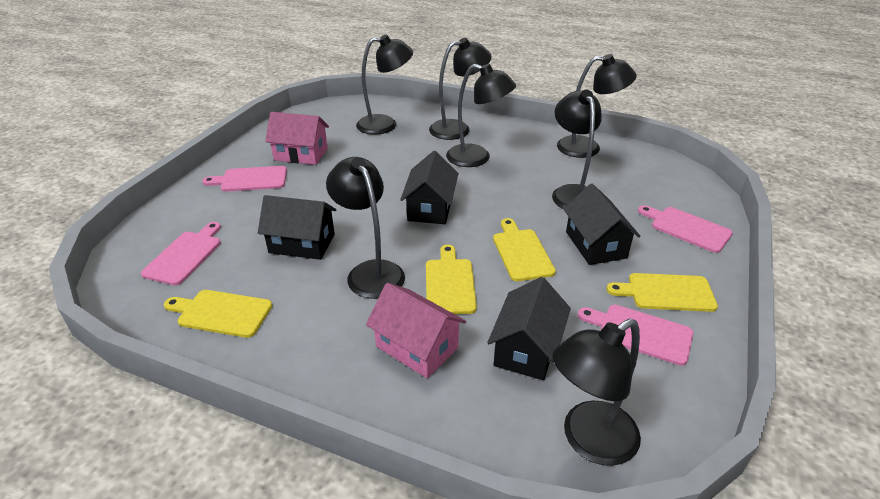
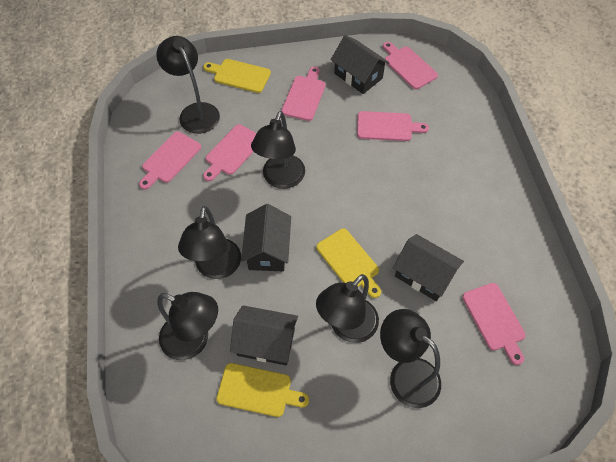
black lamp: 7 -> 6
pink cutting board: 4 -> 6
pink house: 2 -> 0
yellow cutting board: 4 -> 3

